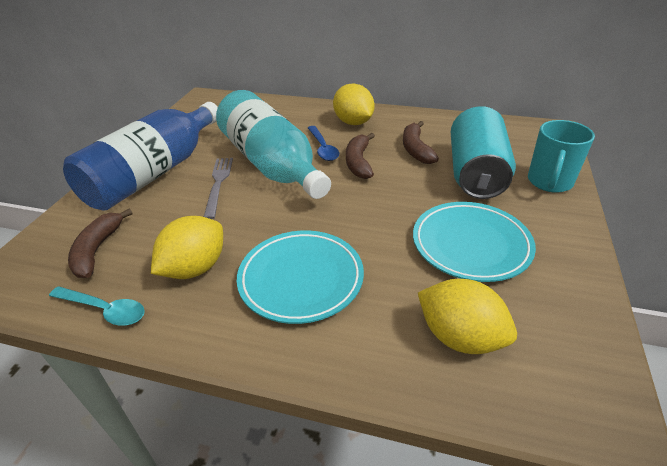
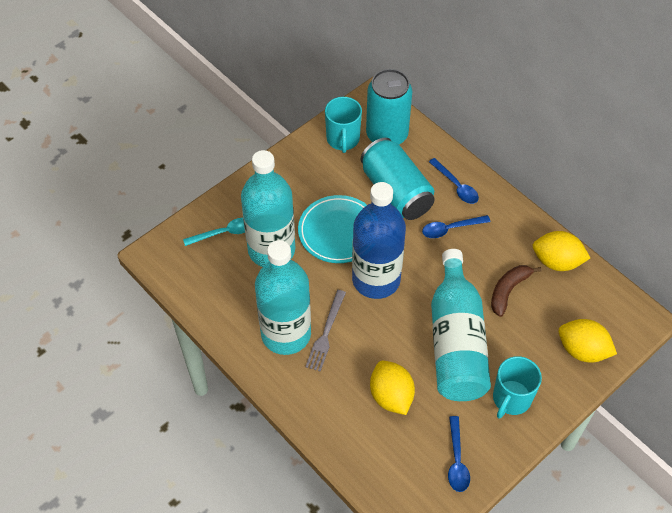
blue spoon: 1 -> 3
brown banana: 3 -> 1
turquoise bottle: 1 -> 3
turquoise can: 1 -> 2
turquoise mug: 1 -> 2
turquoise plate: 2 -> 1

